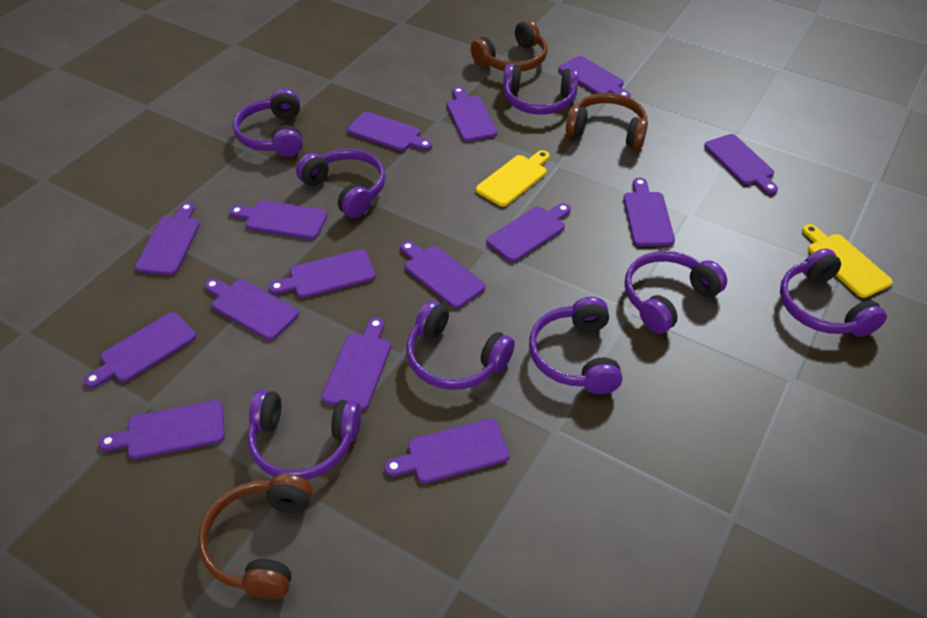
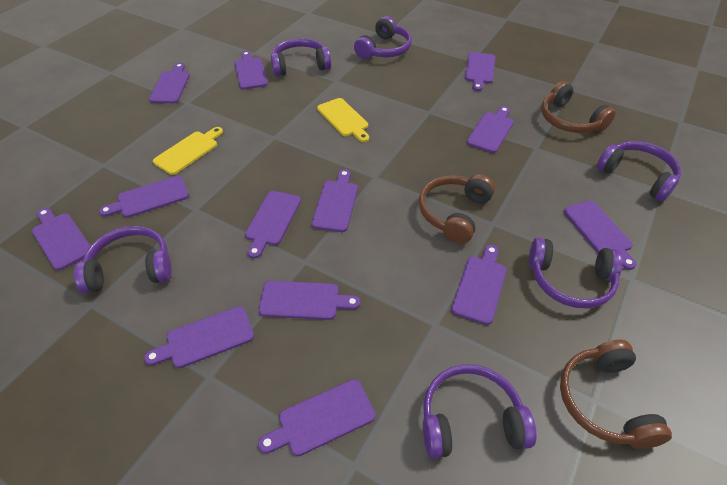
purple cutting board: 15 -> 13
purple headphones: 8 -> 6

